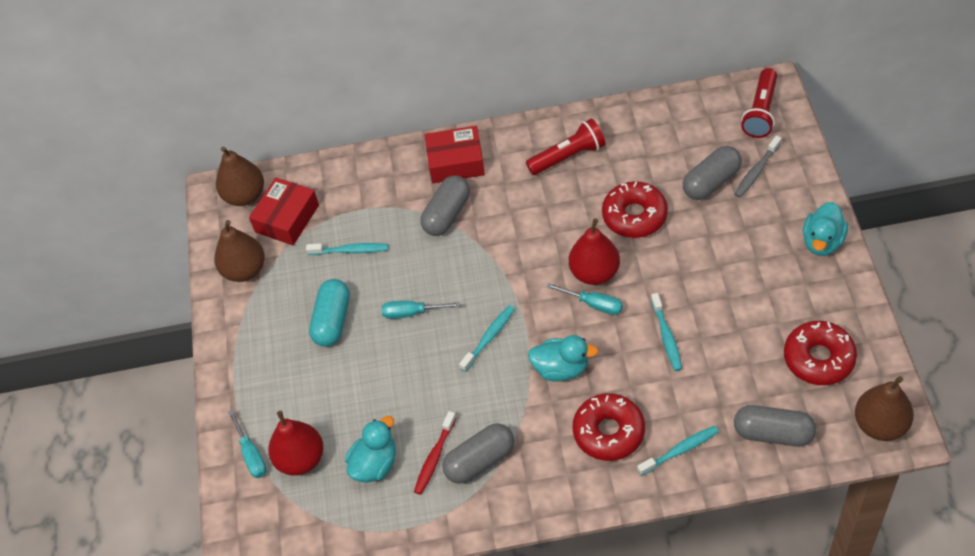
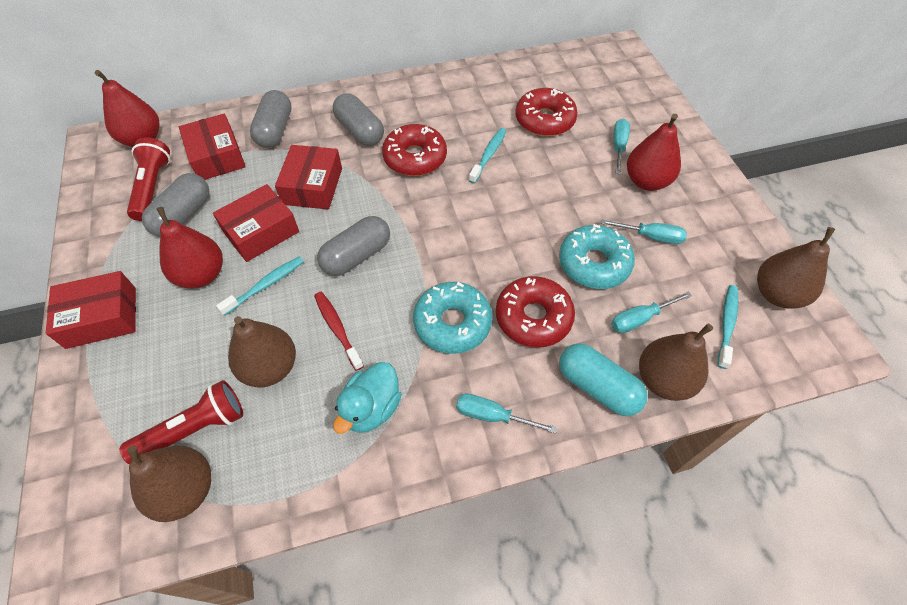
brown pear: 3 -> 4
grey toothbrush: 1 -> 0
red box: 2 -> 4
red pear: 2 -> 3
turquoise donut: 0 -> 2
turquoise duck: 3 -> 1
turquoise screwdriver: 3 -> 4
turquoise toothbrush: 4 -> 3

